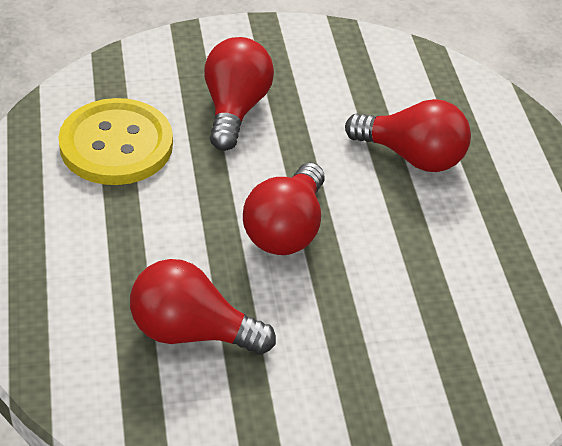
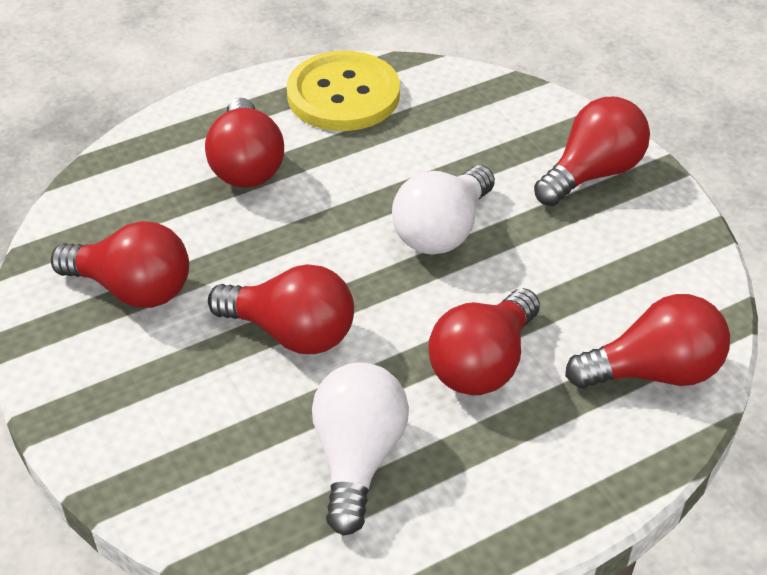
red light bulb: 4 -> 6
white light bulb: 0 -> 2

